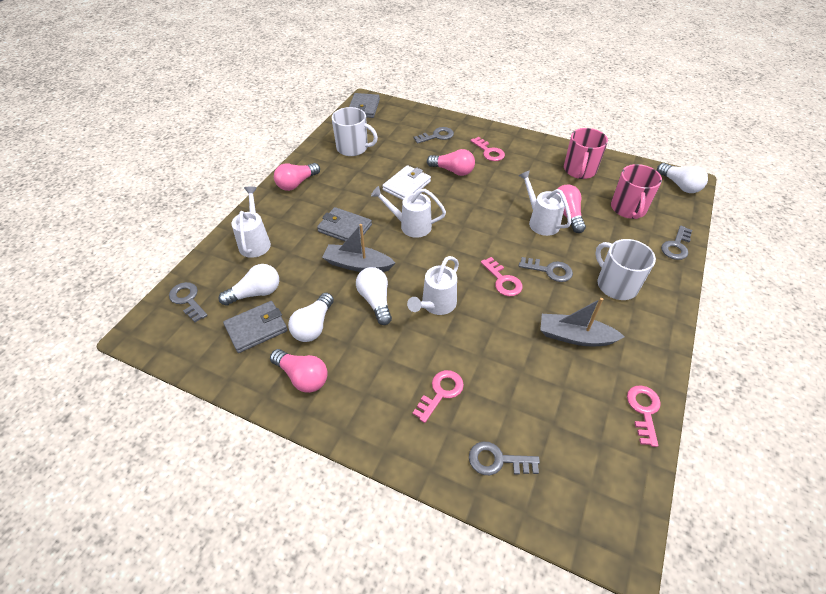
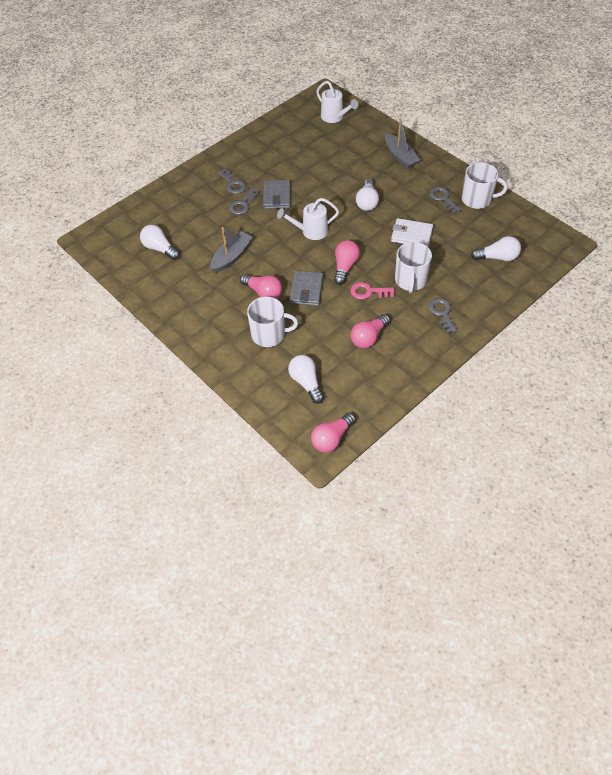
grey key: 5 -> 4
grey wallet: 3 -> 2
pink key: 4 -> 1
pink mug: 2 -> 0
white mug: 2 -> 3
white watering can: 4 -> 2

